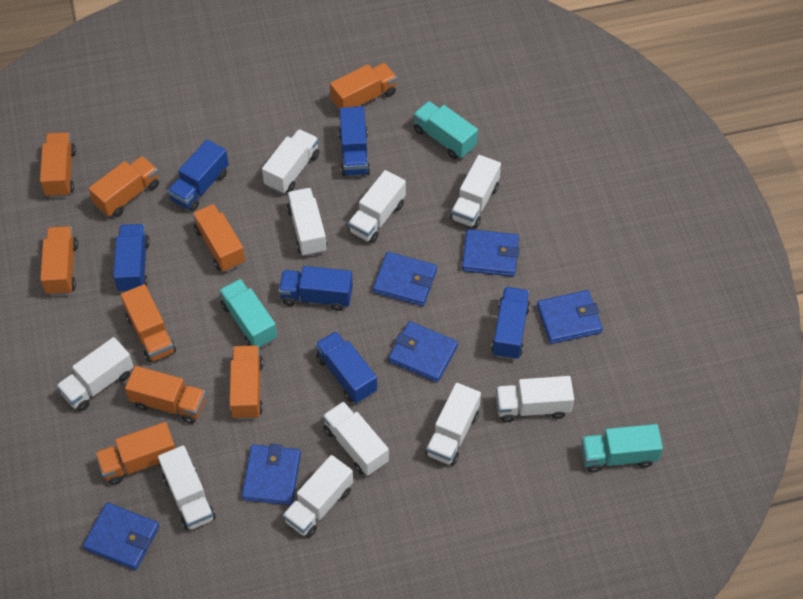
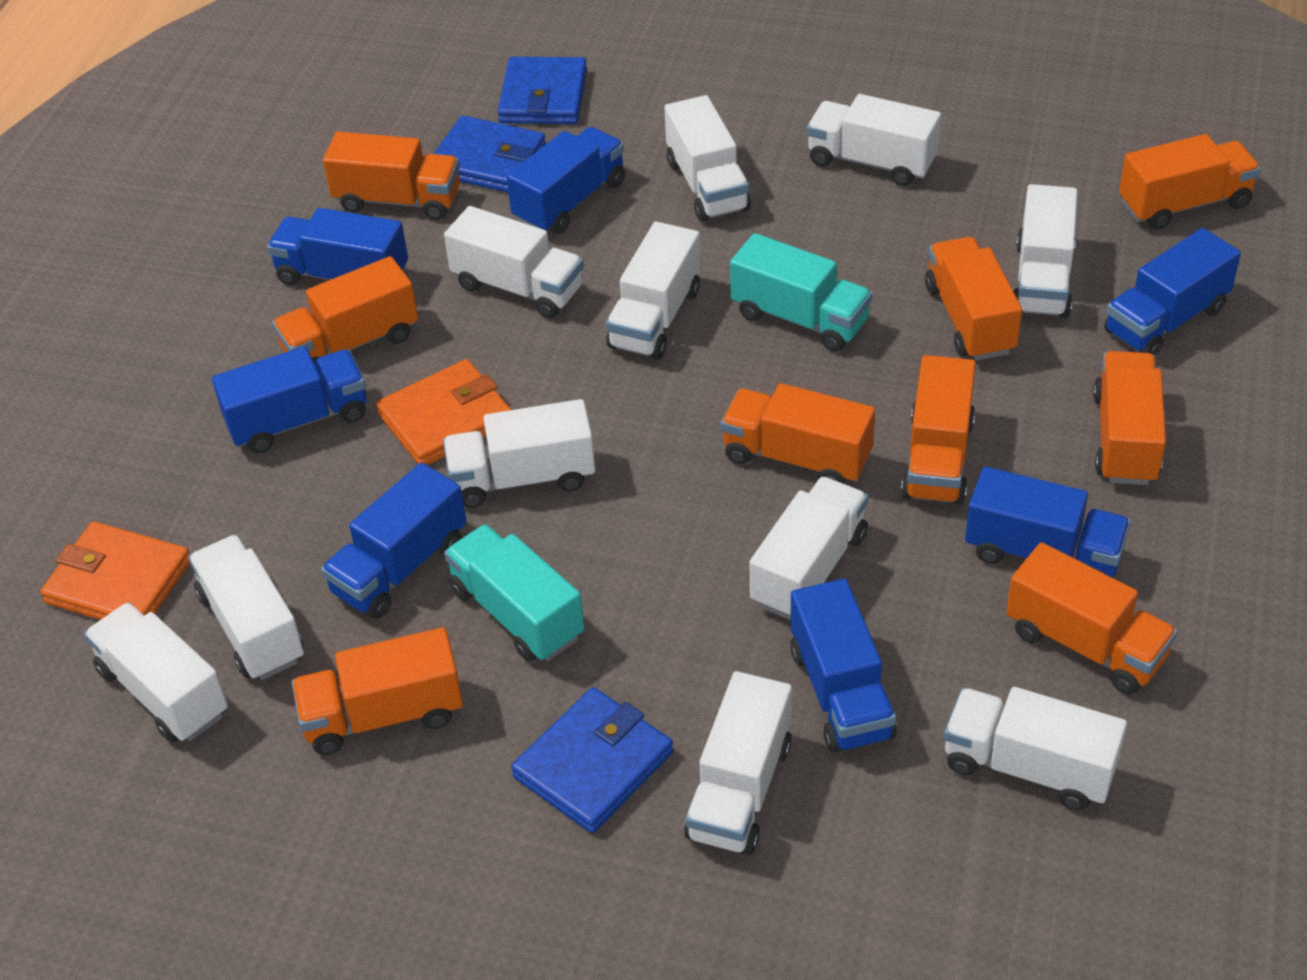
blue truck: 6 -> 7
blue wallet: 6 -> 3
orange wallet: 0 -> 2
turquoise truck: 3 -> 2
white truck: 10 -> 11

